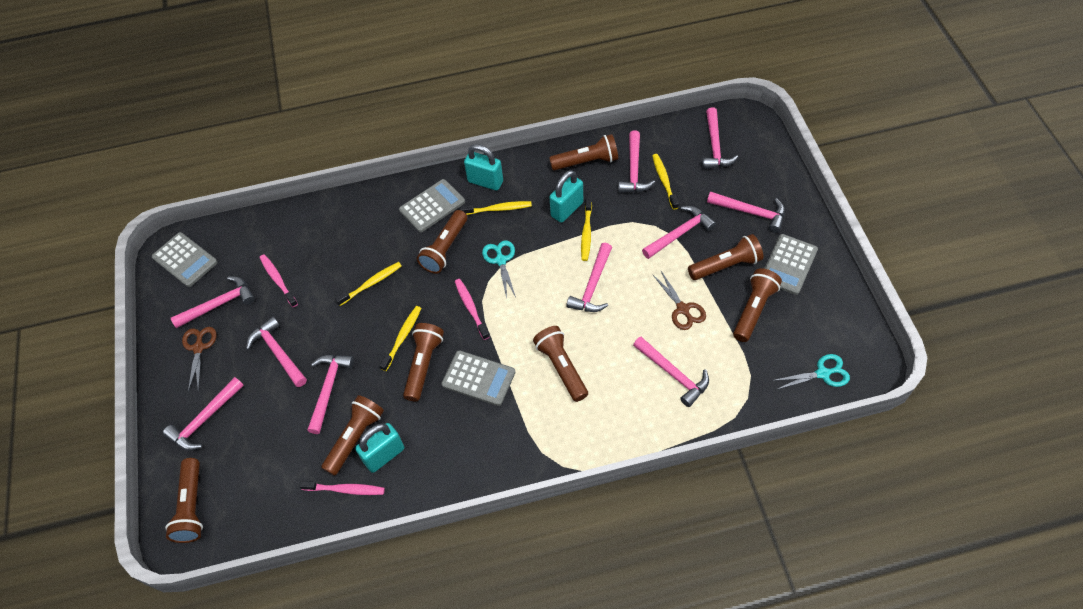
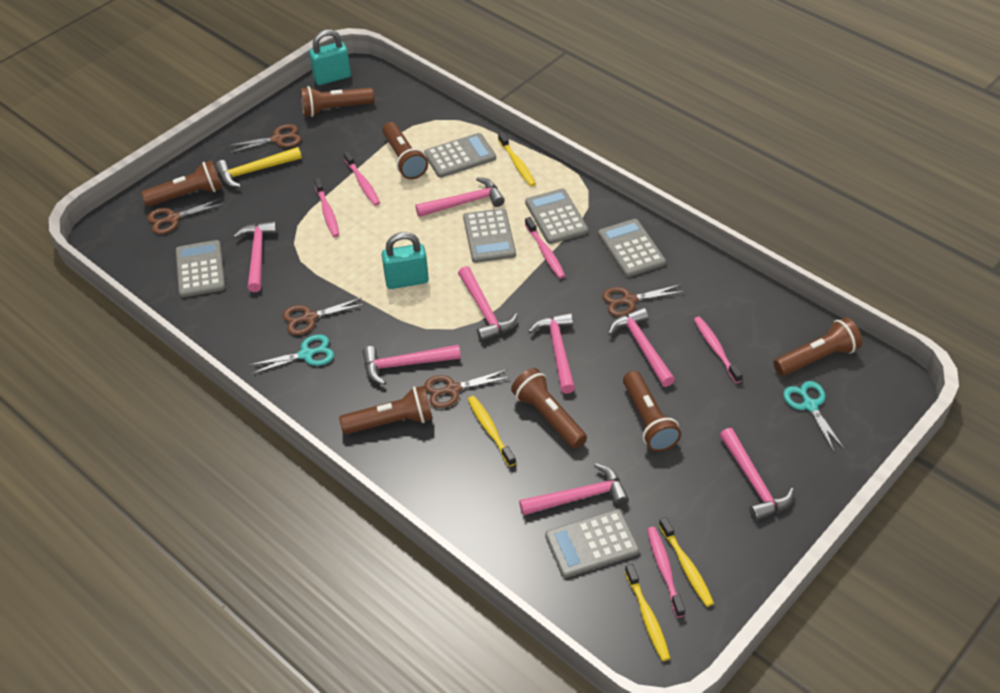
brown flashlight: 8 -> 7
brown scissors: 2 -> 5
grey calculator: 4 -> 6
pink hammer: 10 -> 8
pink toothbrush: 3 -> 5
turquoise padlock: 3 -> 2
yellow hammer: 0 -> 1
yellow toothbrush: 5 -> 4

